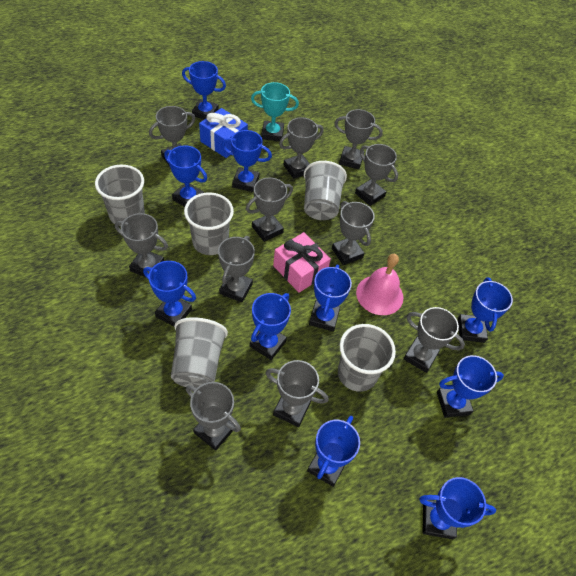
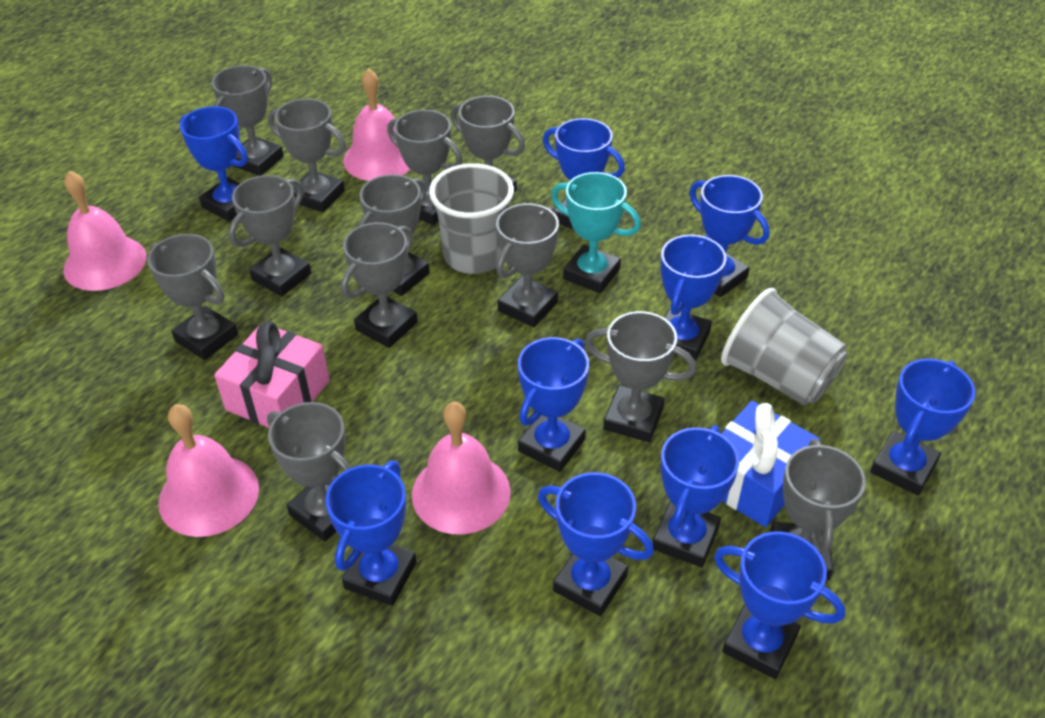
grey cup: 5 -> 2
grey trophy: 11 -> 12
pink bell: 1 -> 4

